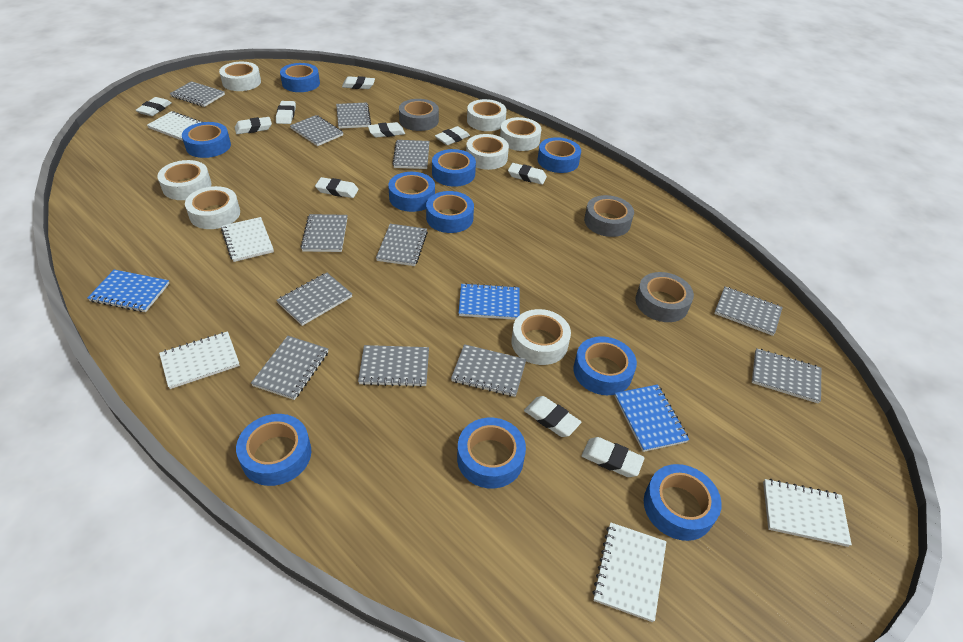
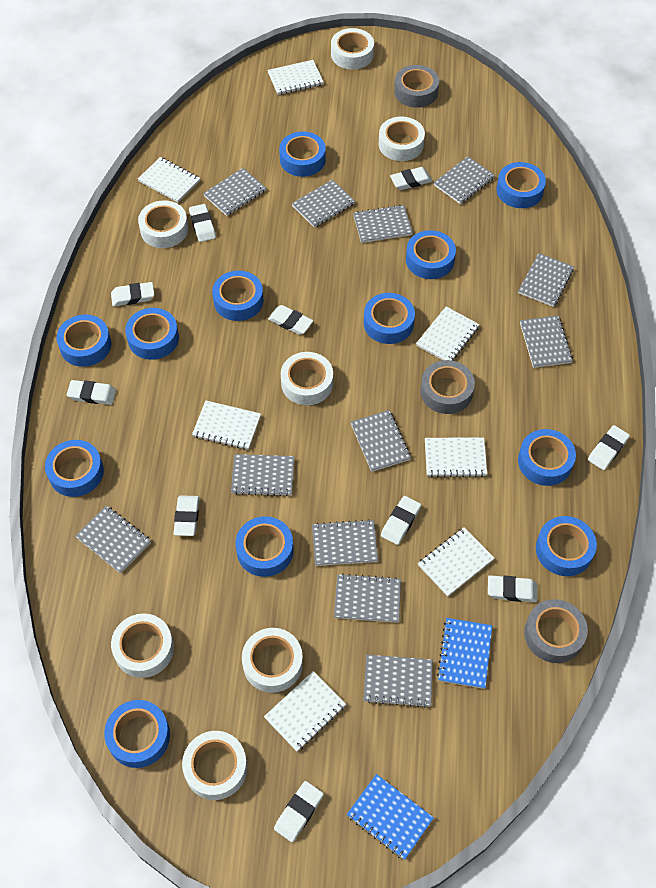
blue notebook: 3 -> 2
blue tape: 10 -> 12
white notebook: 5 -> 7

